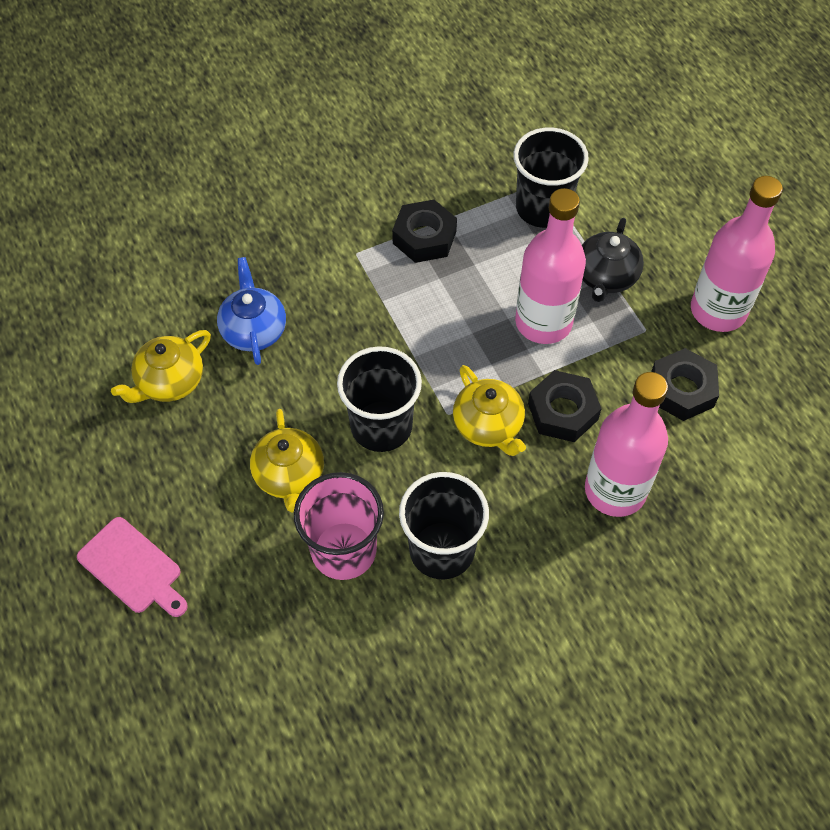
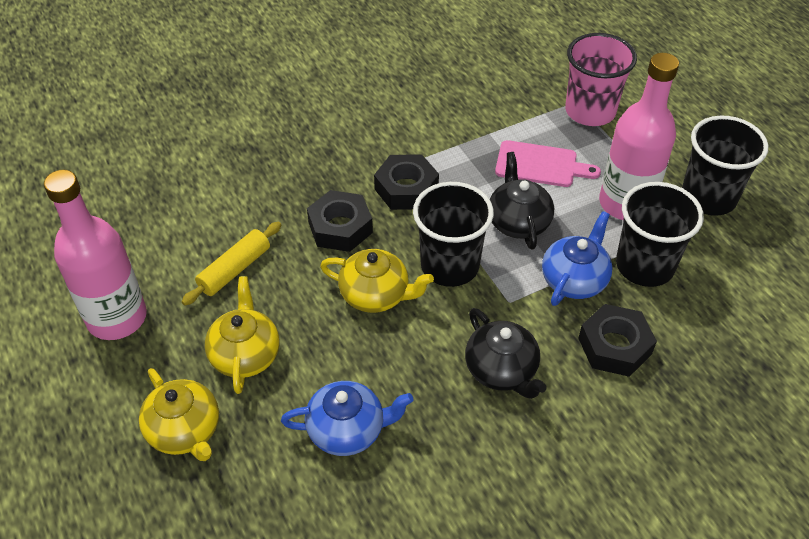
black teapot: 1 -> 2
blue teapot: 1 -> 2
pink bottle: 3 -> 2
yellow rolling pin: 0 -> 1

